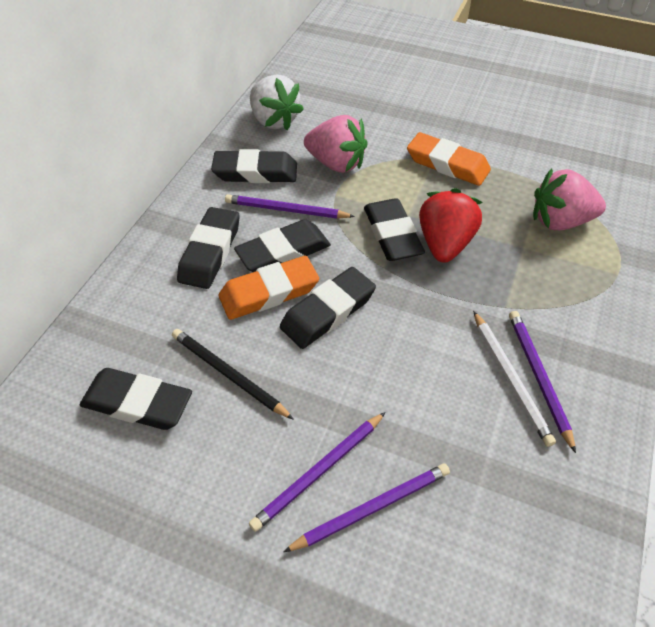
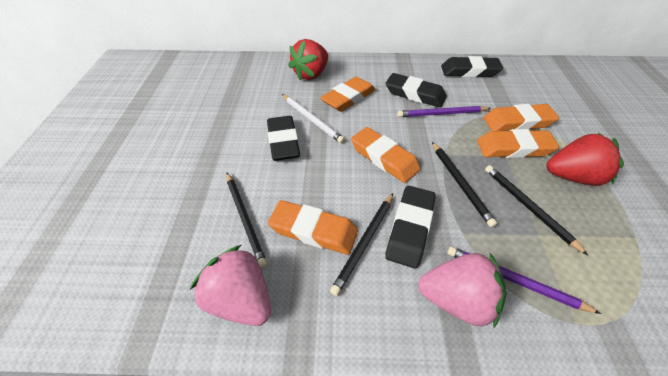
black eraser: 6 -> 4
black pencil: 1 -> 4
orange eraser: 2 -> 5
purple pencil: 4 -> 2
red strawberry: 1 -> 2
white strawberry: 1 -> 0

